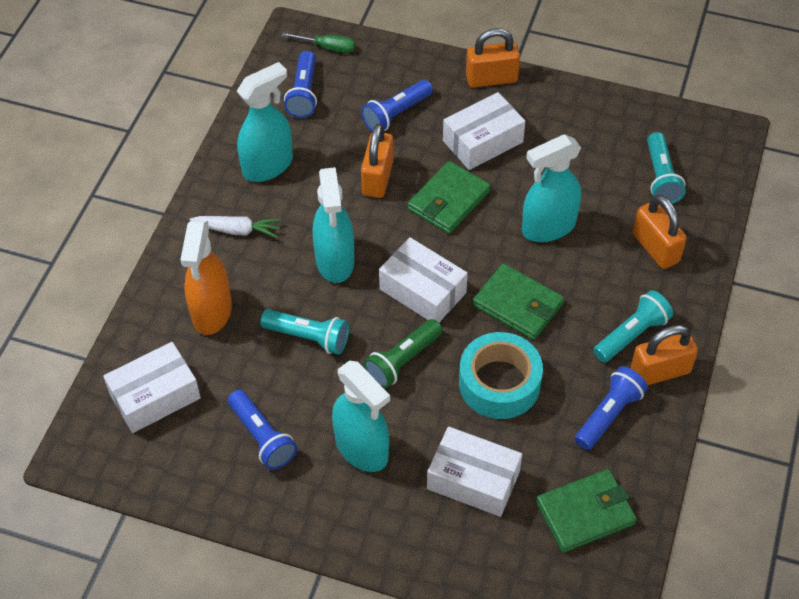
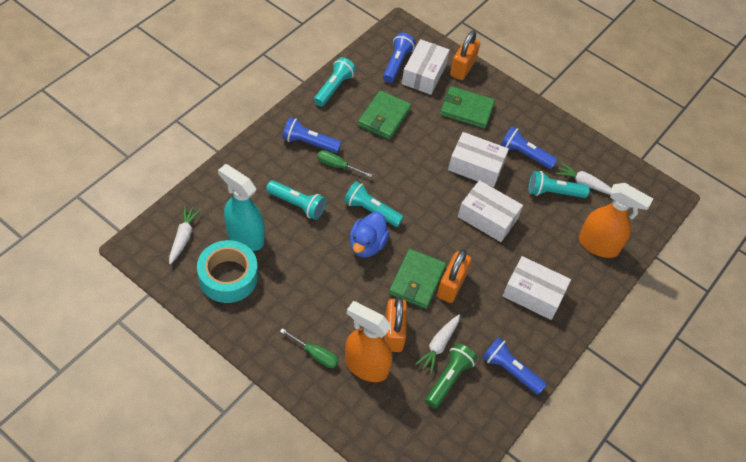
blue duck: 0 -> 1
green screwdriver: 1 -> 2
orange padlock: 4 -> 3
orange spray bottle: 1 -> 2
turquoise flashlight: 3 -> 4
turquoise spray bottle: 4 -> 1
white carrot: 1 -> 3

